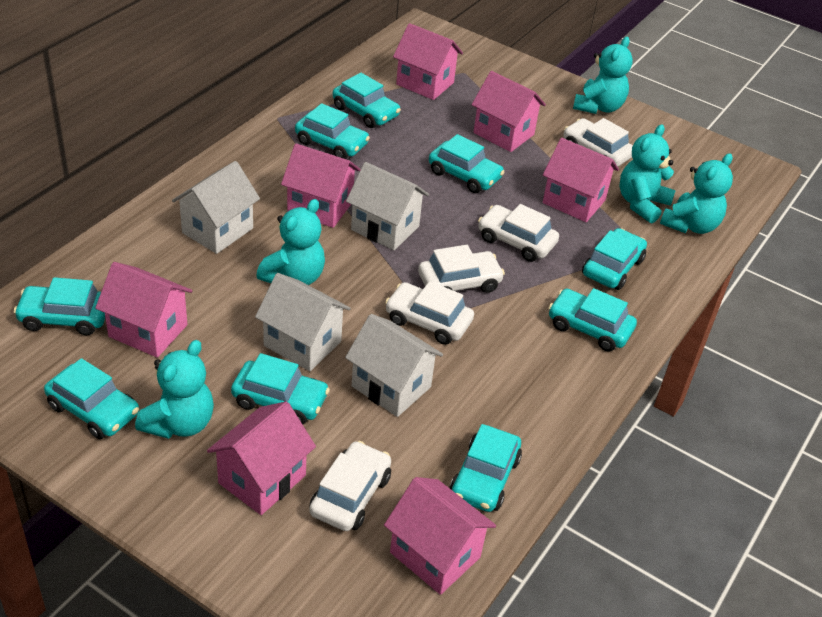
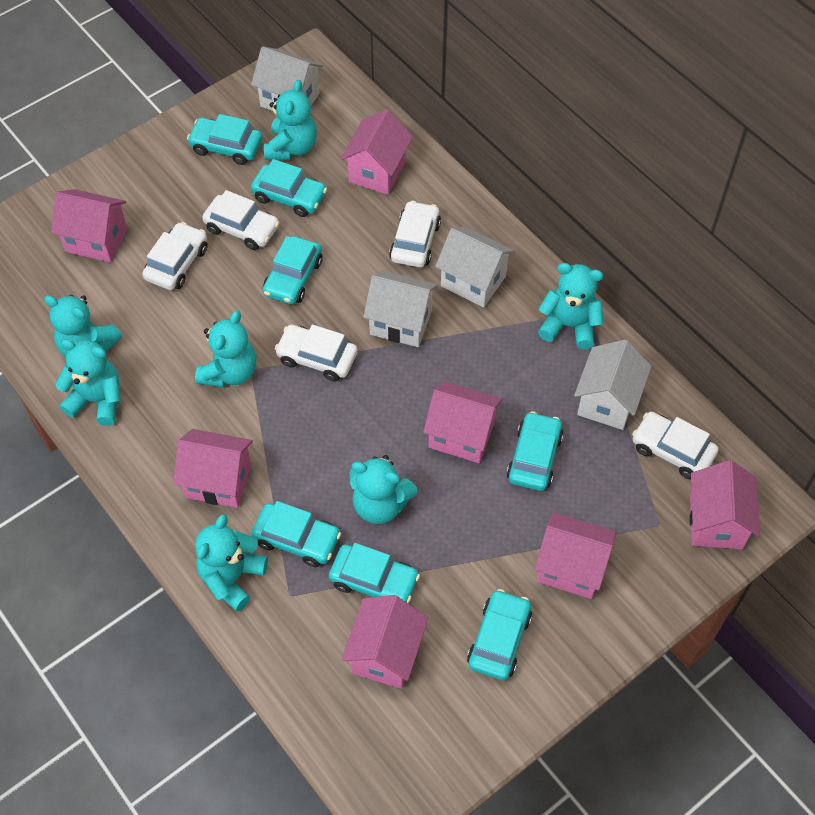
turquoise car: 9 -> 7
turquoise teddy bear: 5 -> 7

